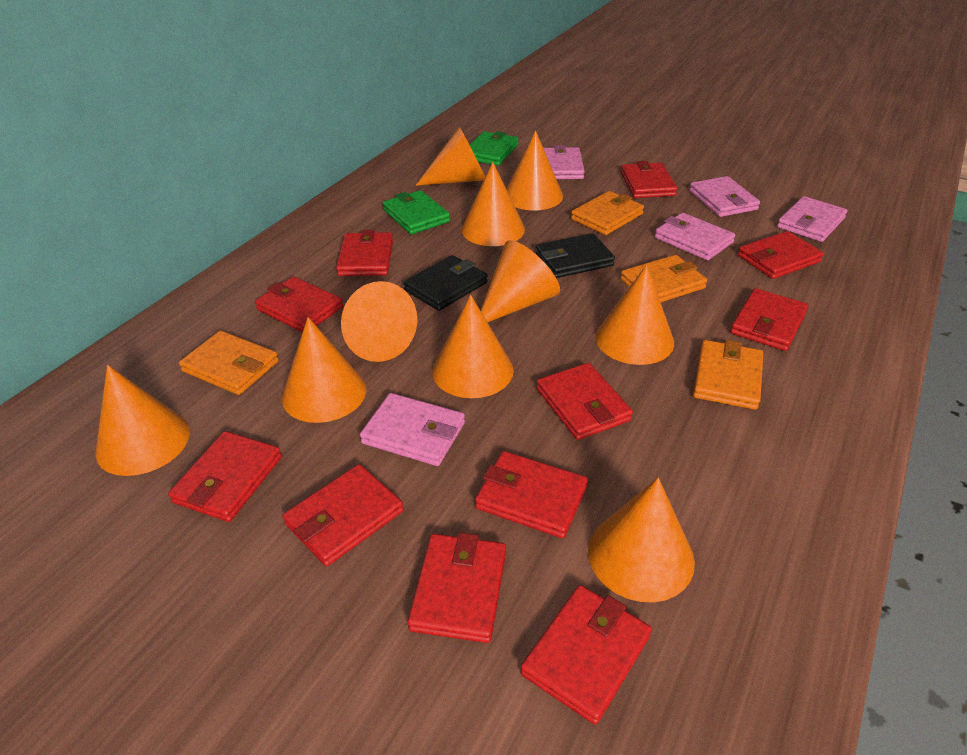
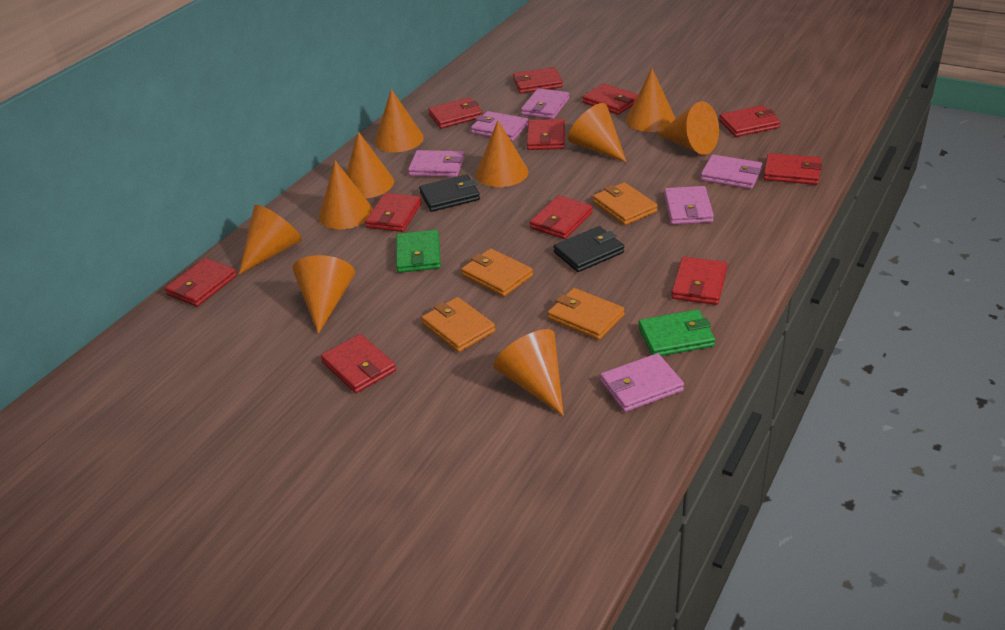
pink wallet: 5 -> 6

